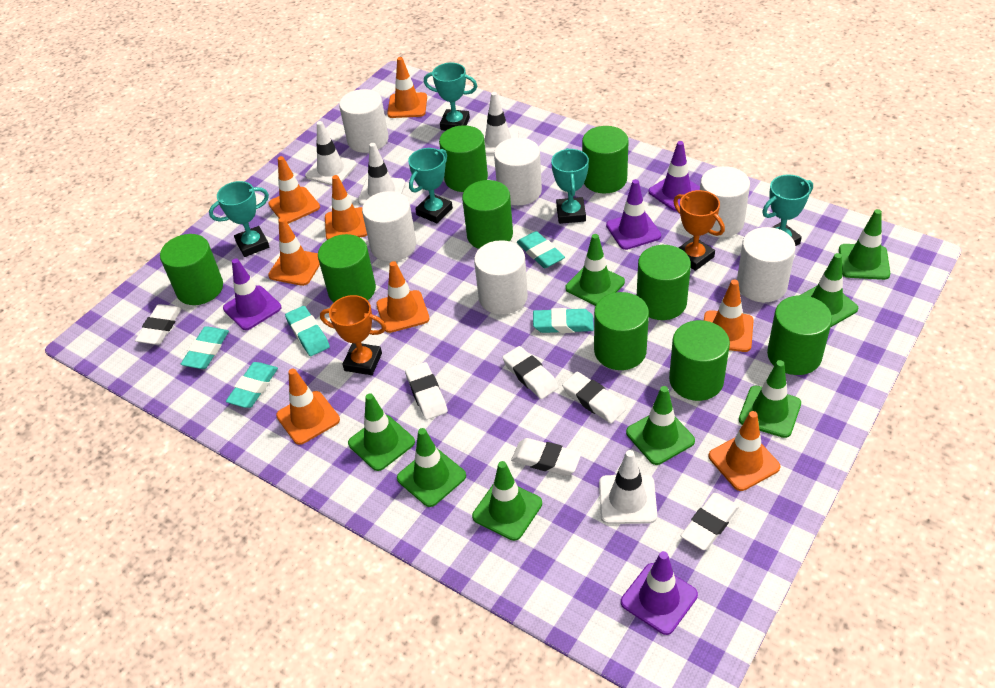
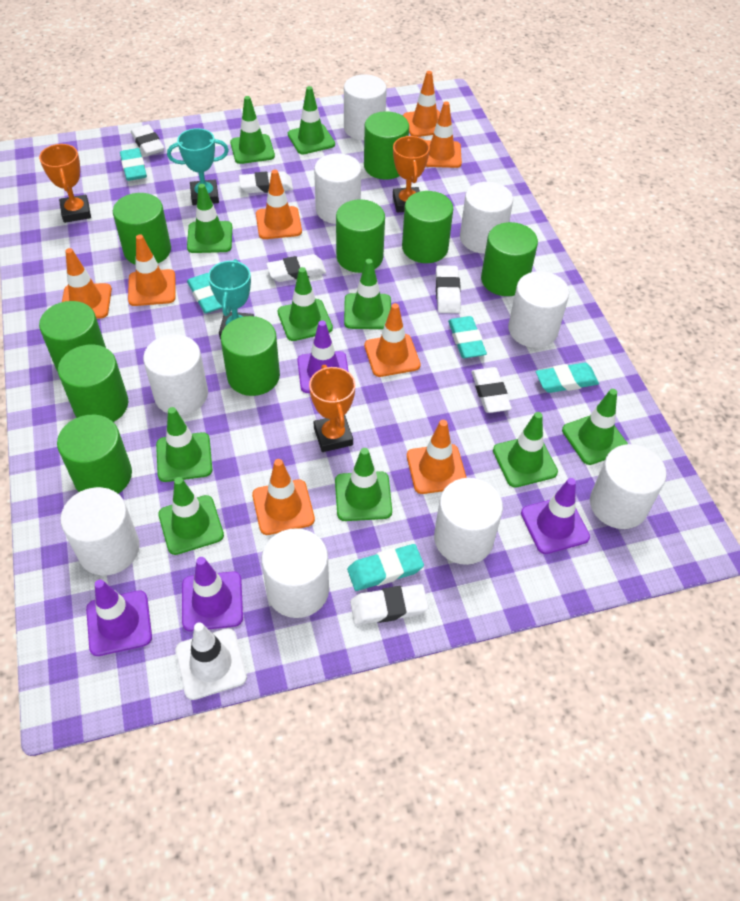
green traffic cone: 8 -> 10
orange trophy: 2 -> 3
turquoise trophy: 5 -> 2
white cylinder: 6 -> 9
white traffic cone: 4 -> 1

